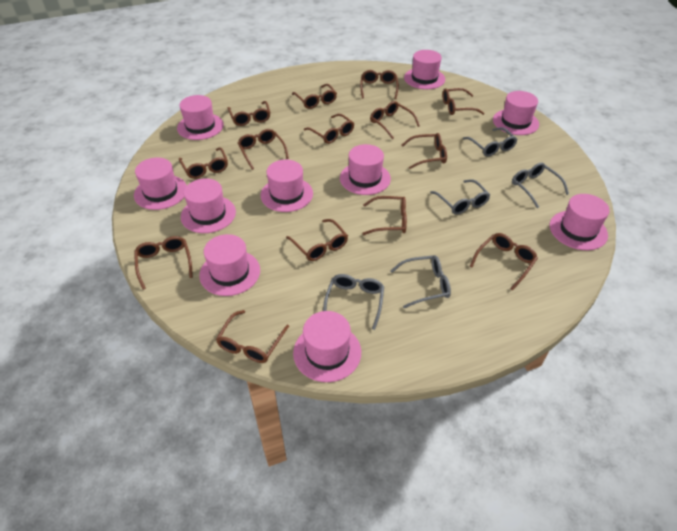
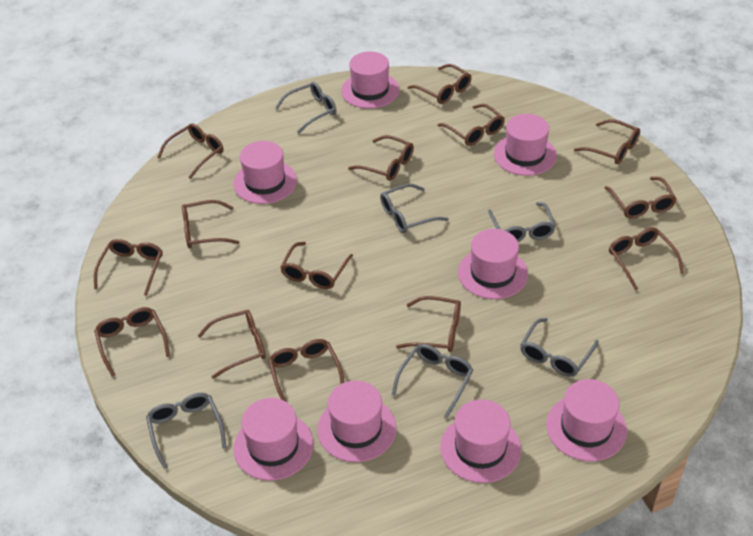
grey glasses: 5 -> 6
pink hat: 10 -> 8

